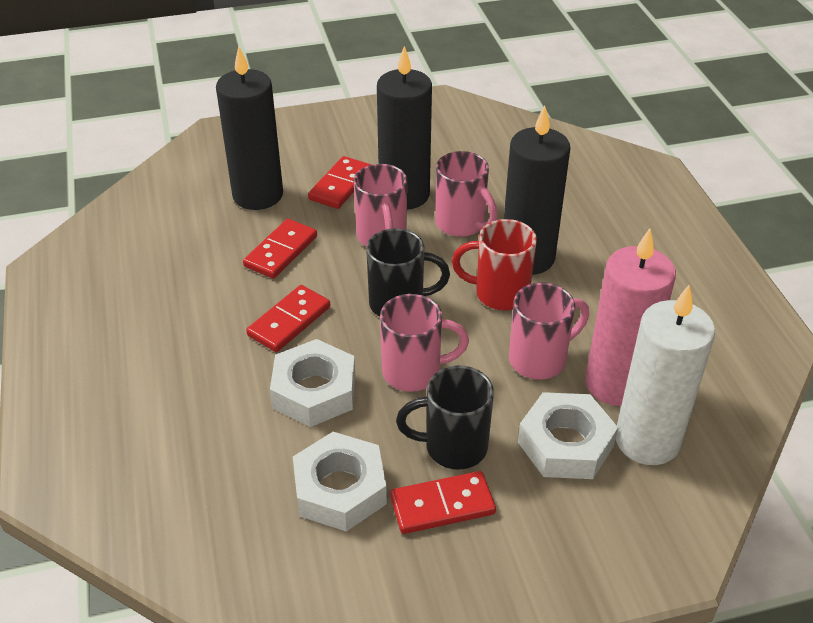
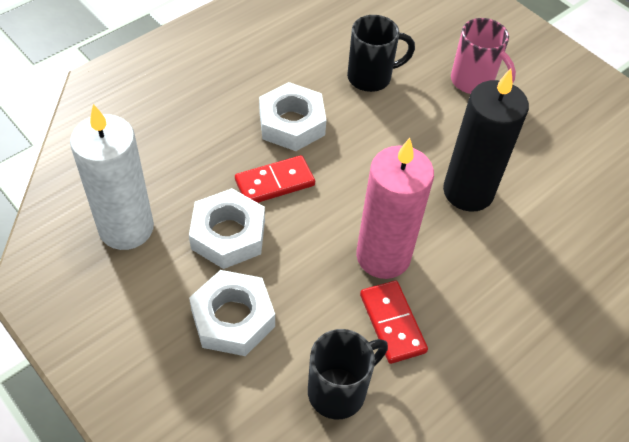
black candle: 3 -> 1
pink mug: 4 -> 1
red domino: 4 -> 2
red mug: 1 -> 0

